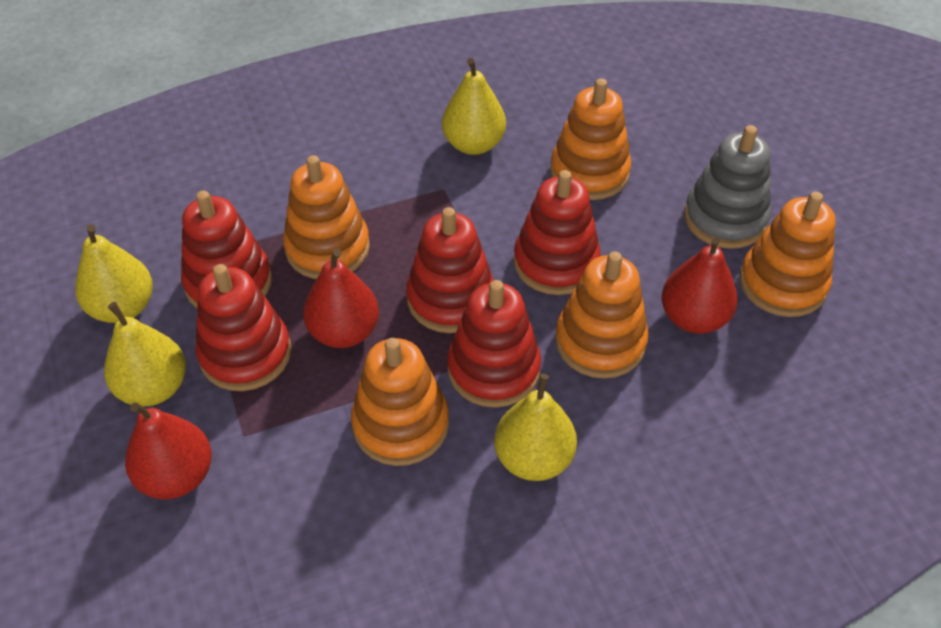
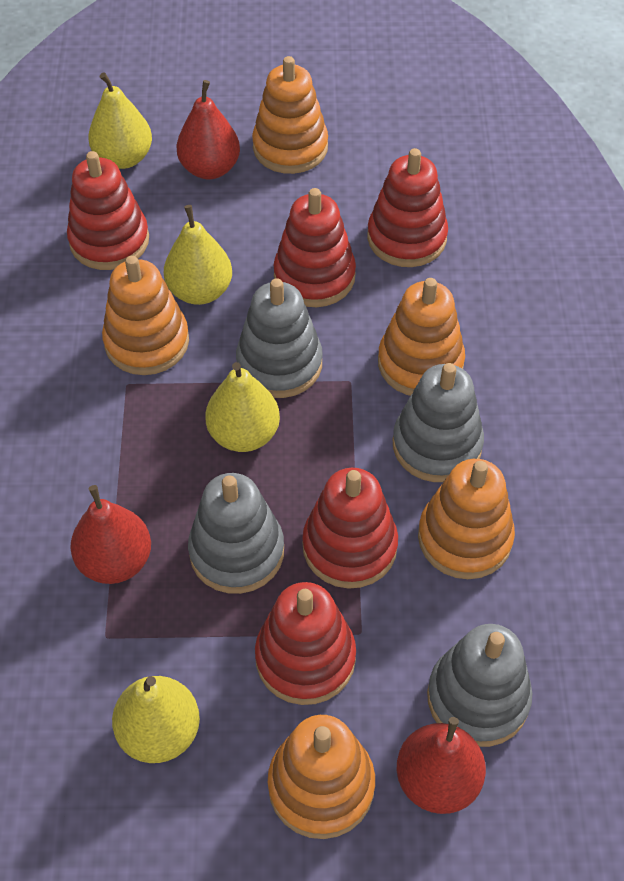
grey stacking toy: 1 -> 4

